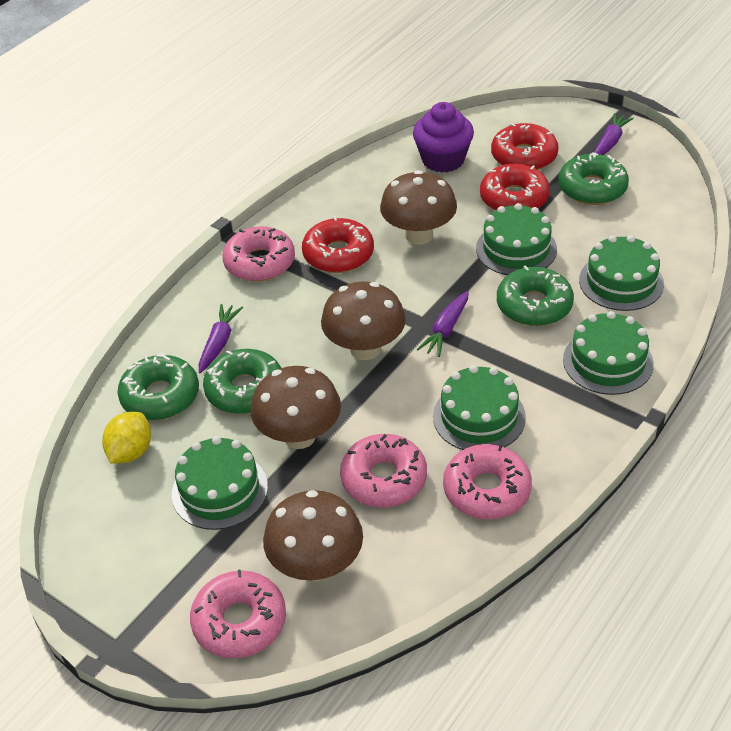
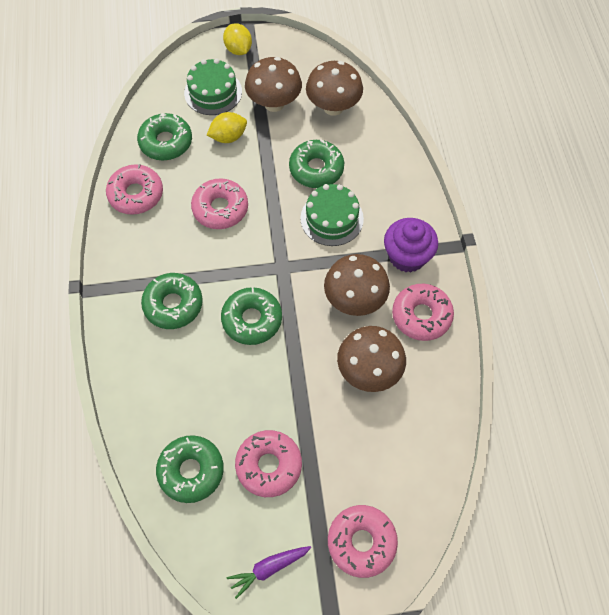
green cake: 5 -> 2
green donut: 4 -> 5
pink donut: 4 -> 5
purple carrot: 3 -> 1
red donut: 3 -> 0
yellow lemon: 1 -> 2

